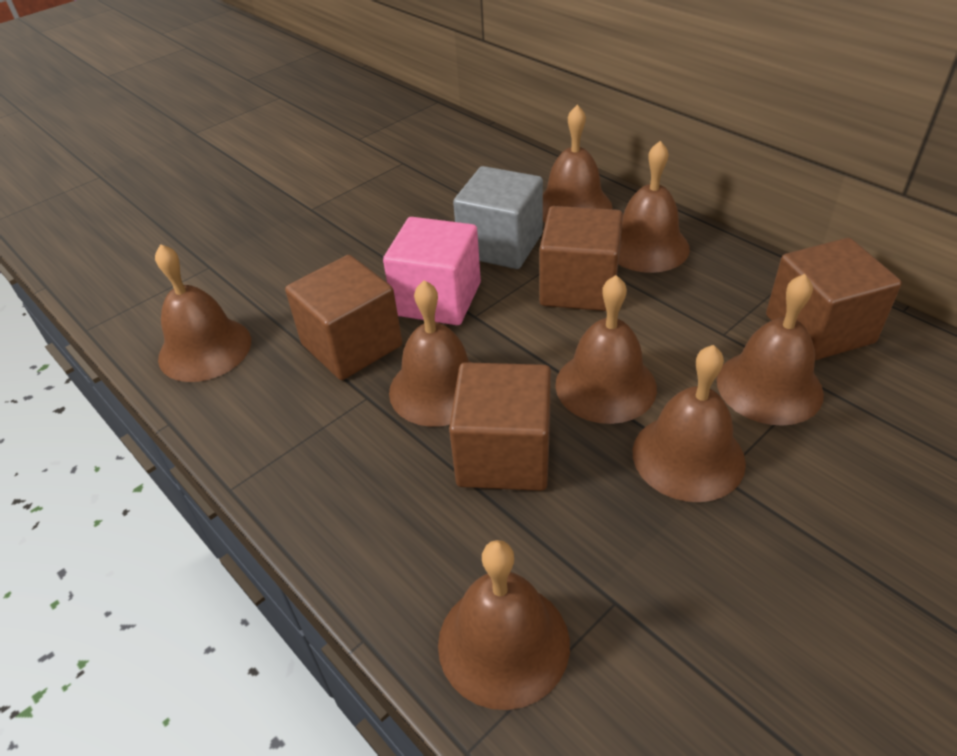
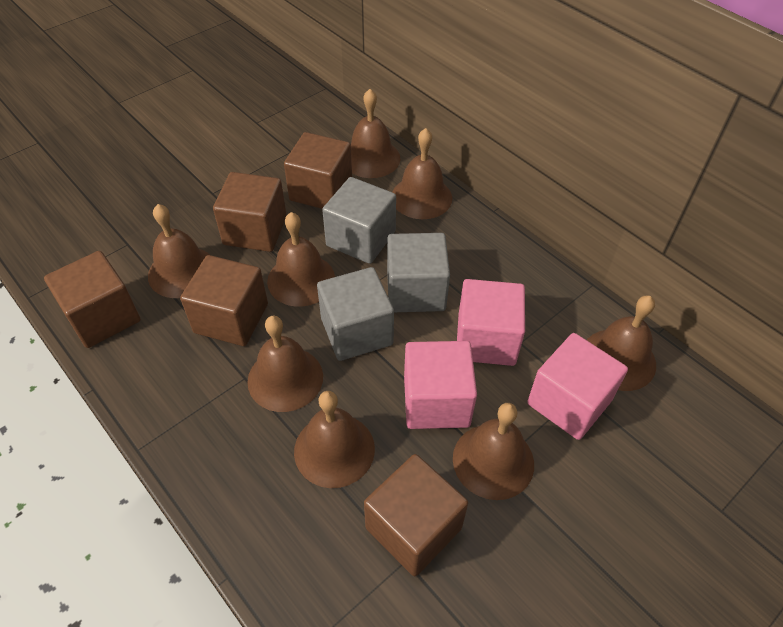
brown cube: 4 -> 5
grey cube: 1 -> 3
pink cube: 1 -> 3

